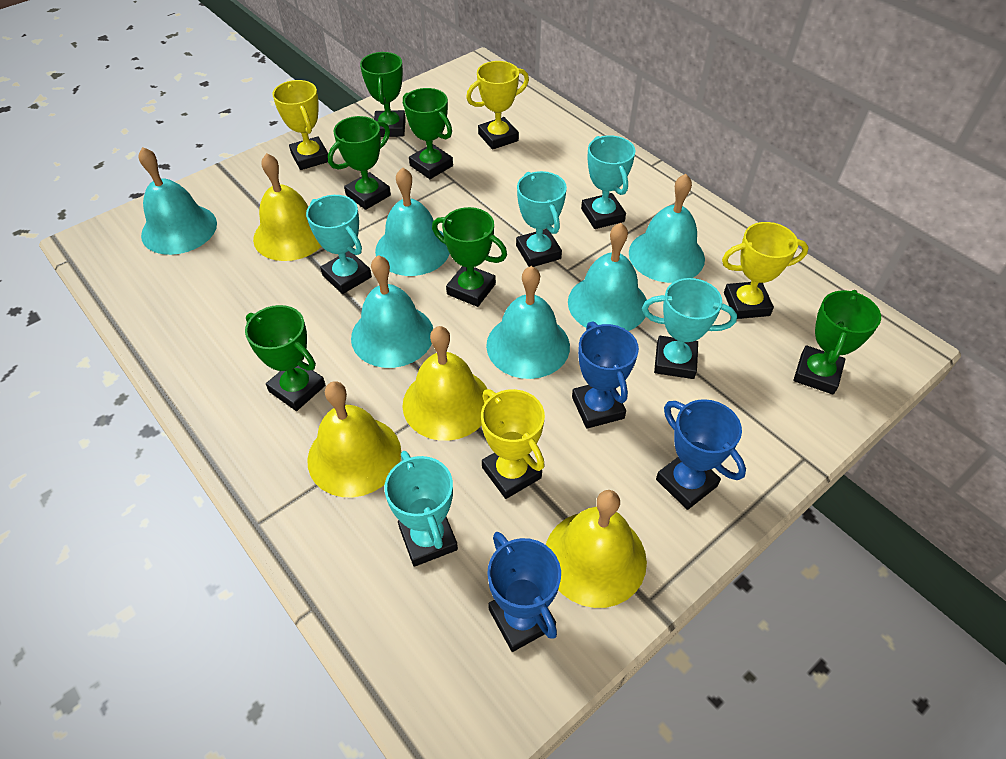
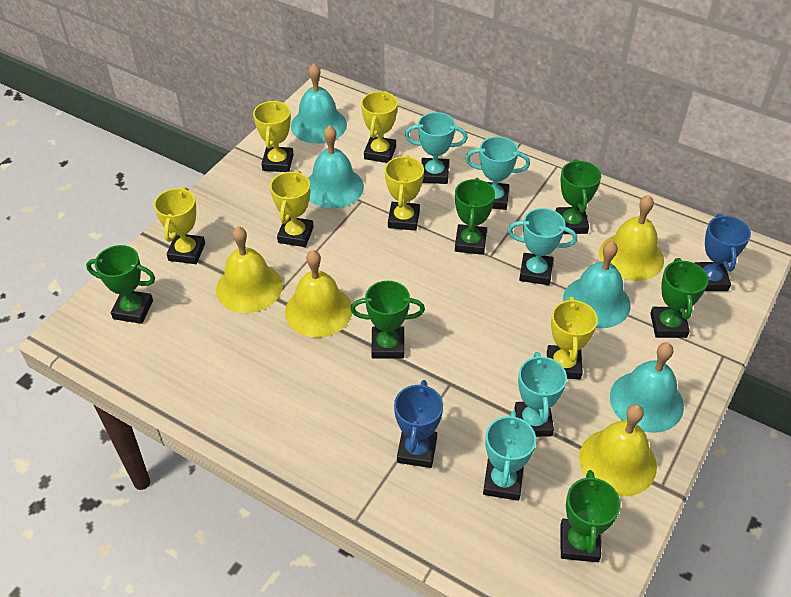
blue trophy: 3 -> 2
turquoise bell: 6 -> 4
yellow trophy: 4 -> 6

